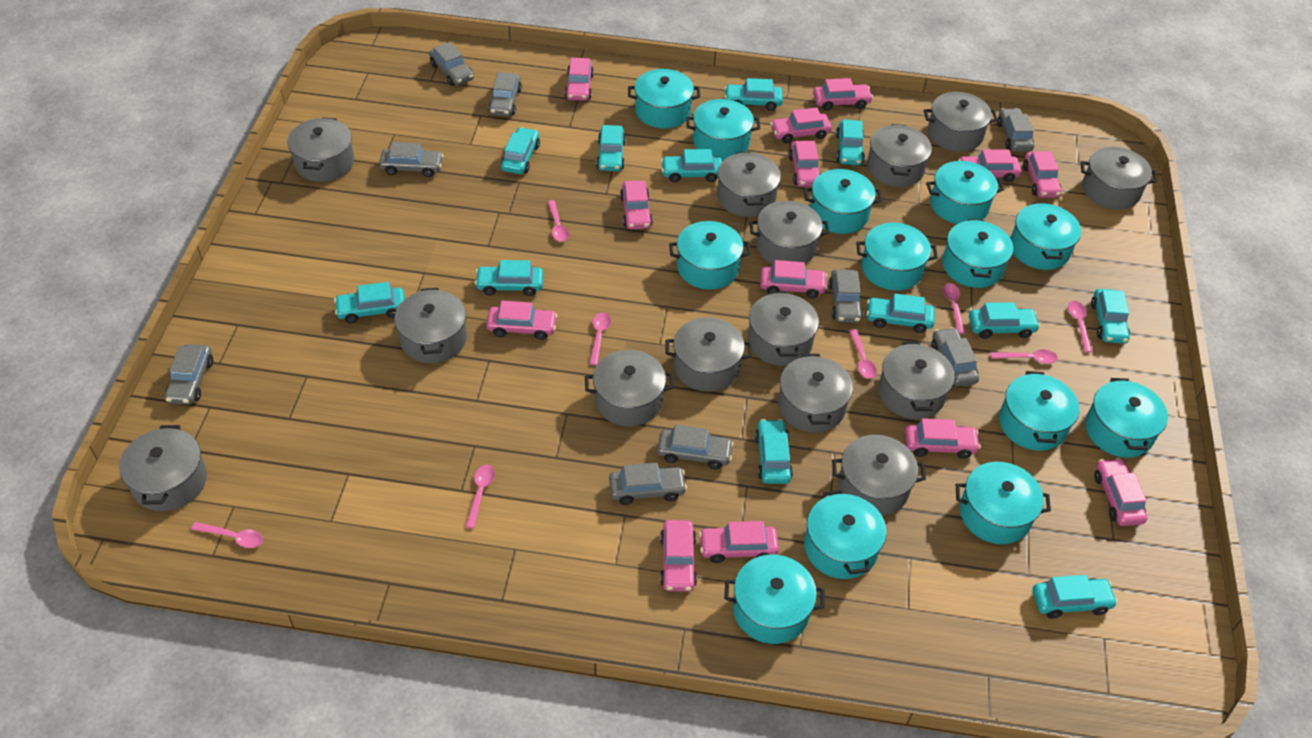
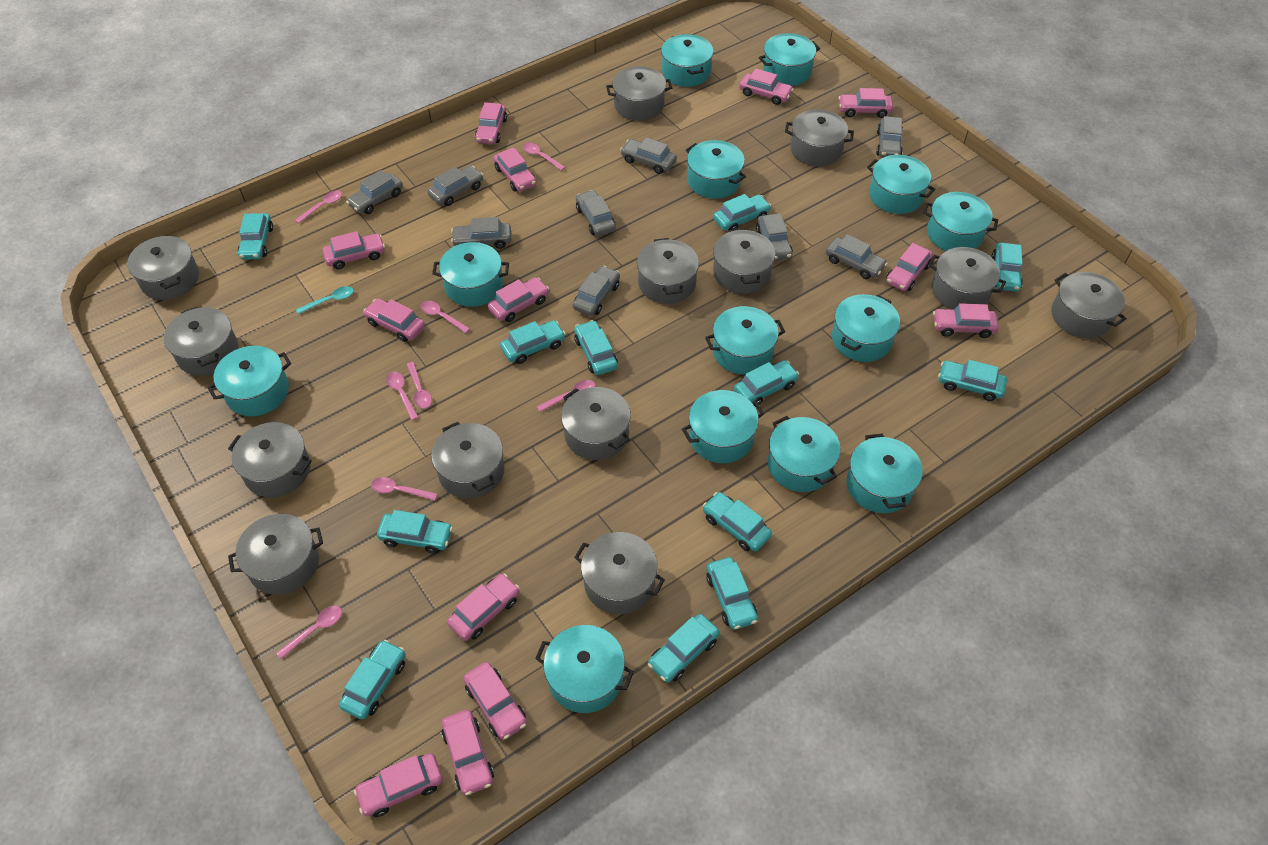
grey pot: 14 -> 13
turquoise spoon: 0 -> 1

